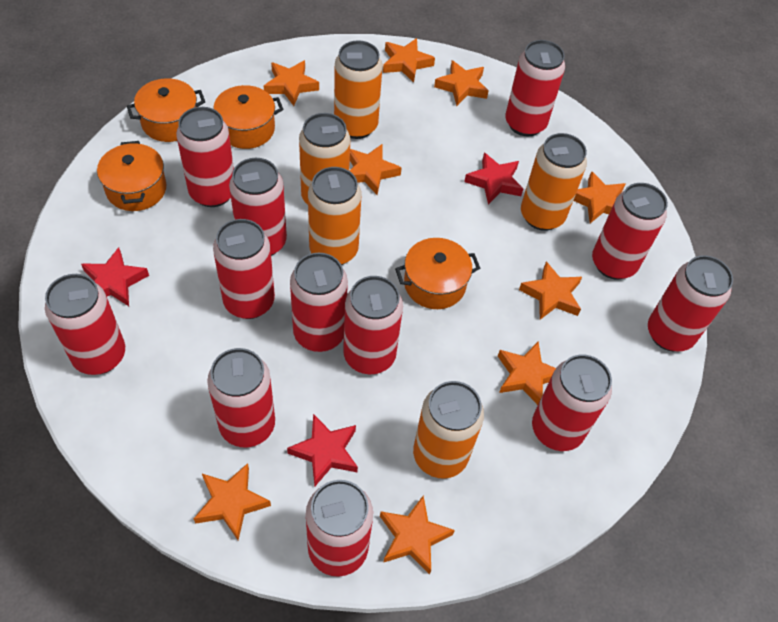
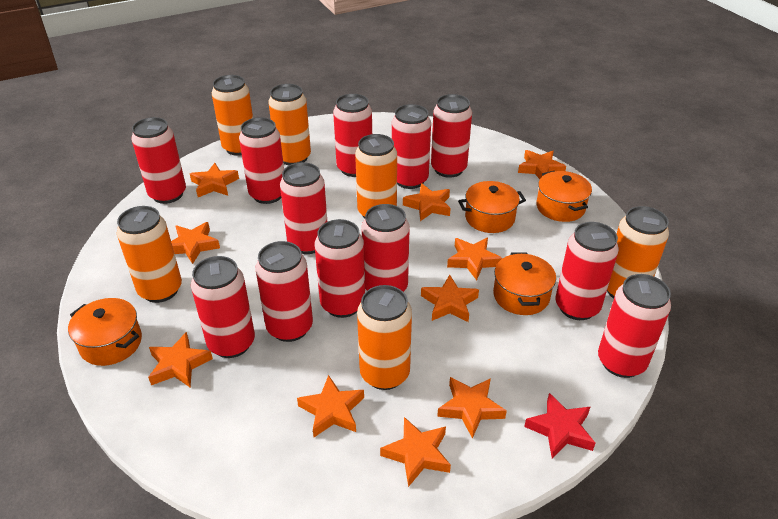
orange can: 5 -> 6
orange star: 9 -> 10
red star: 3 -> 1

